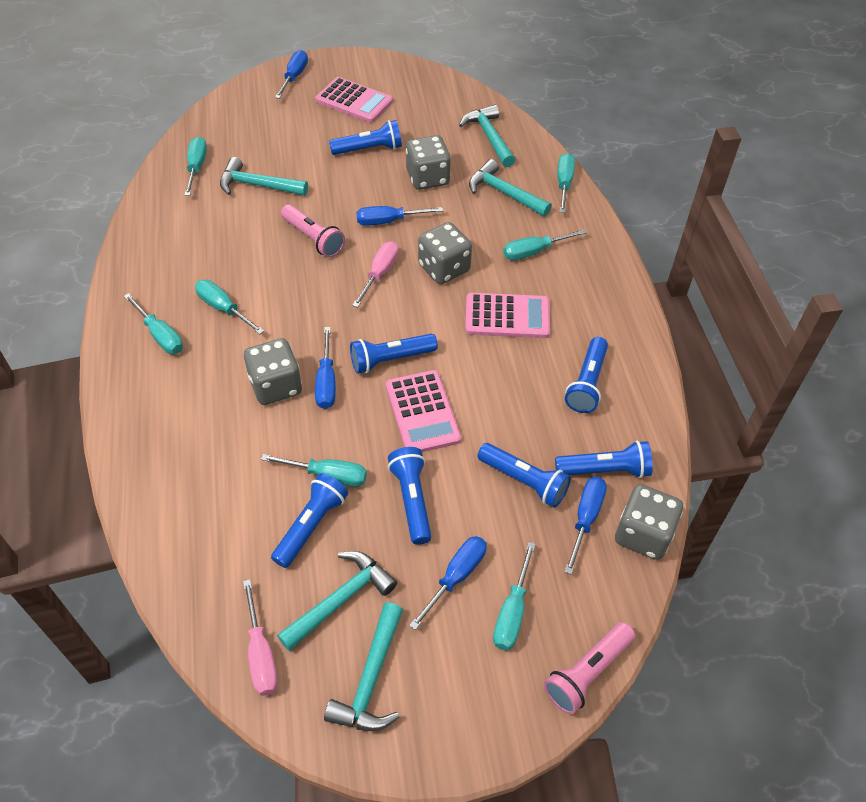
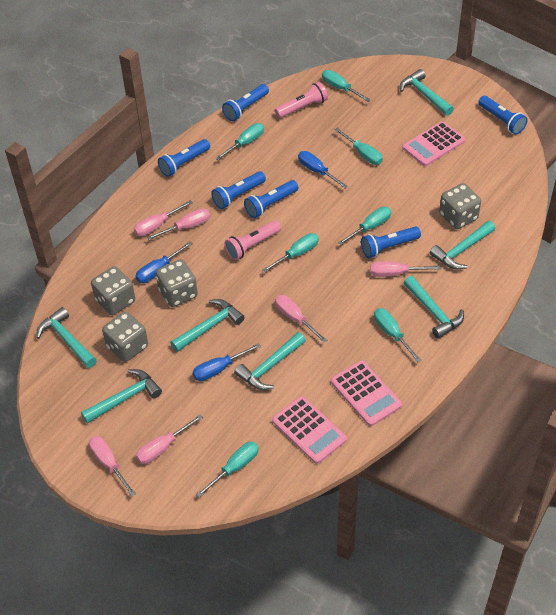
blue flashlight: 7 -> 6
blue screwdriver: 5 -> 3
pink screwdriver: 2 -> 6
turquoise hammer: 5 -> 7

